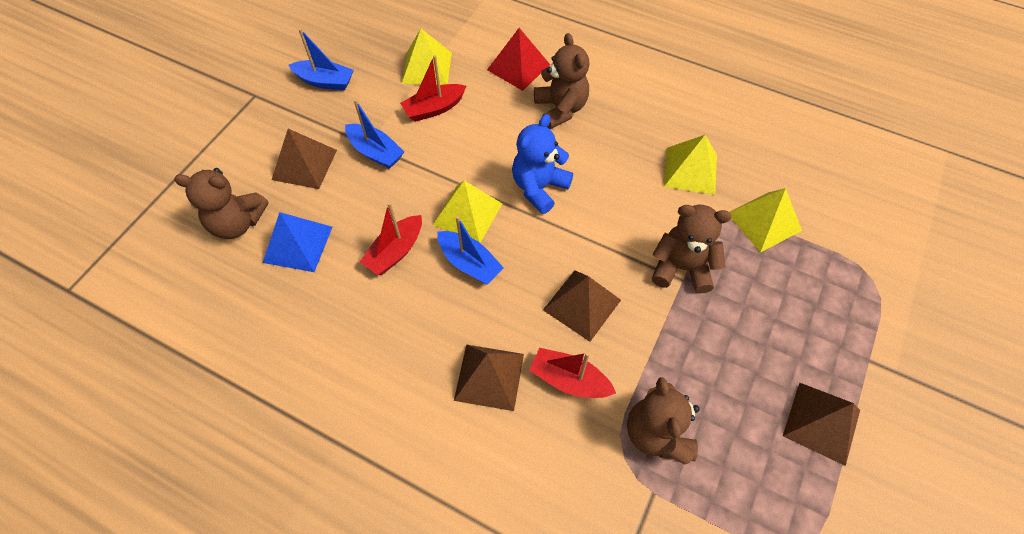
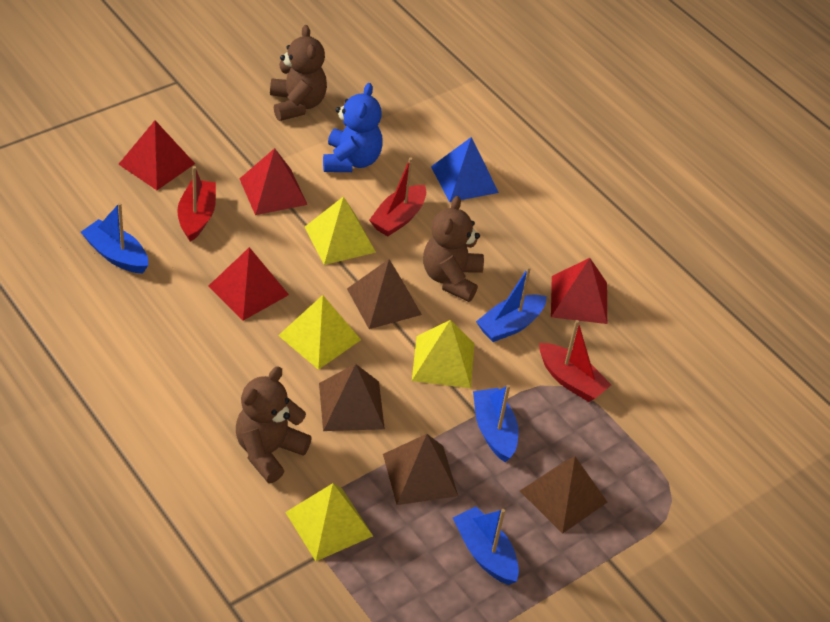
blue boat: 3 -> 4
brown teddy bear: 4 -> 3
red pyramid: 1 -> 4

